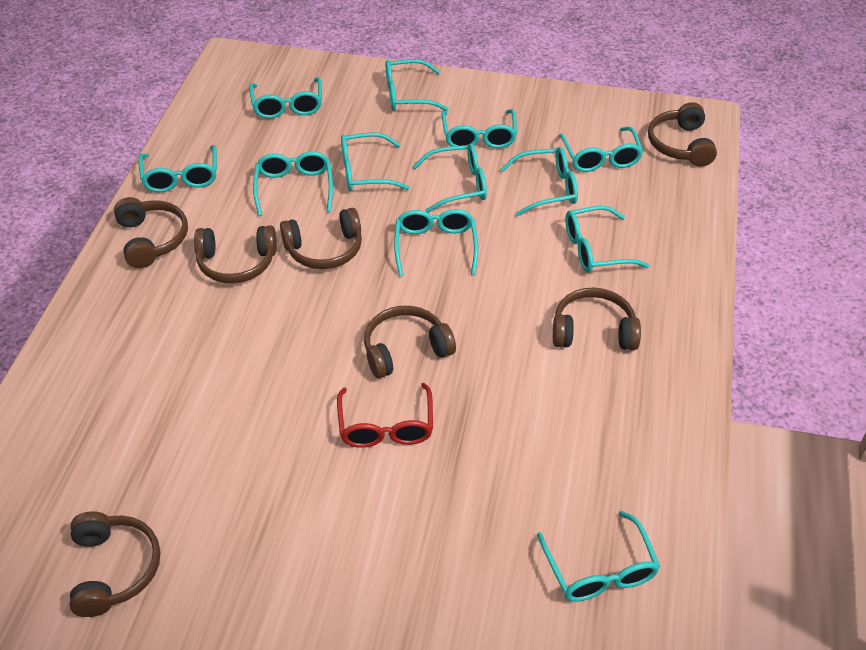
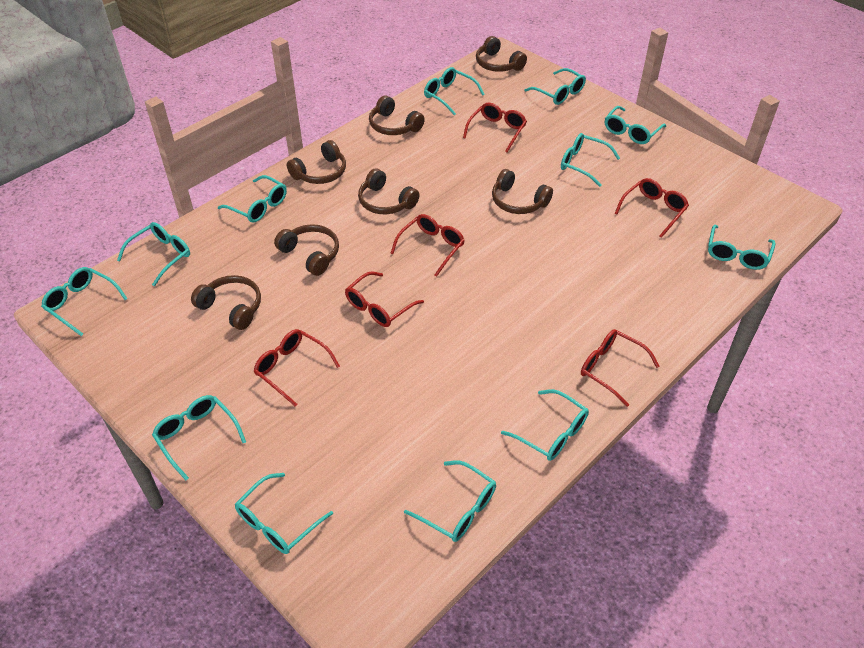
red glasses: 1 -> 6

